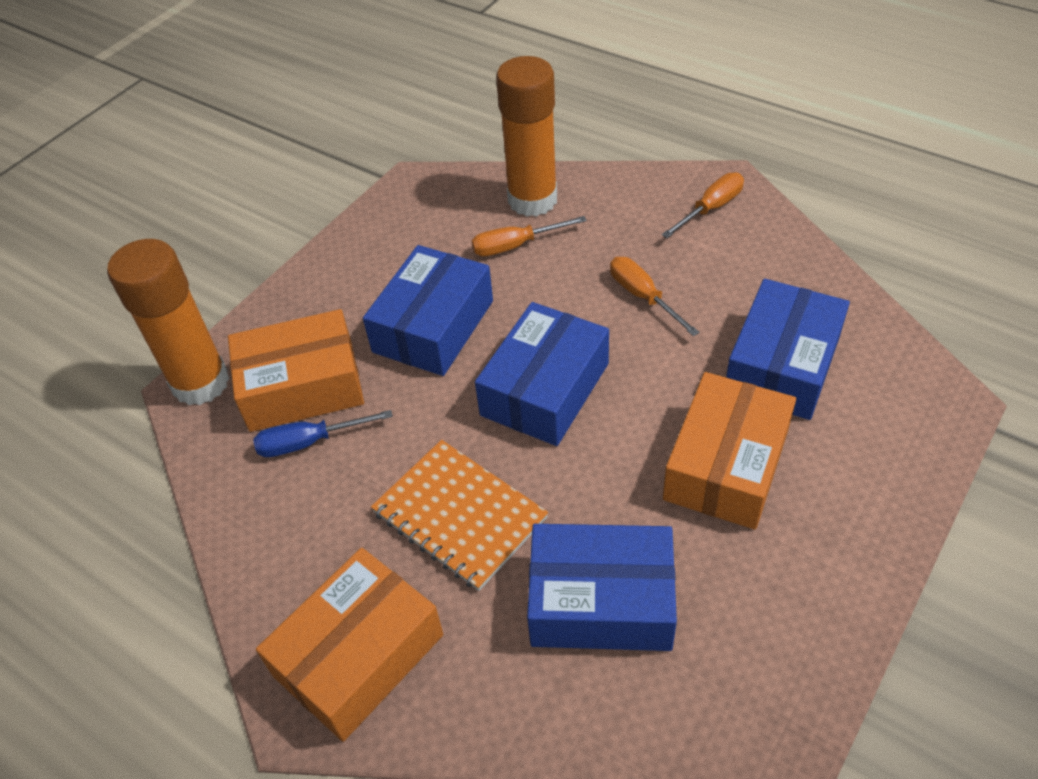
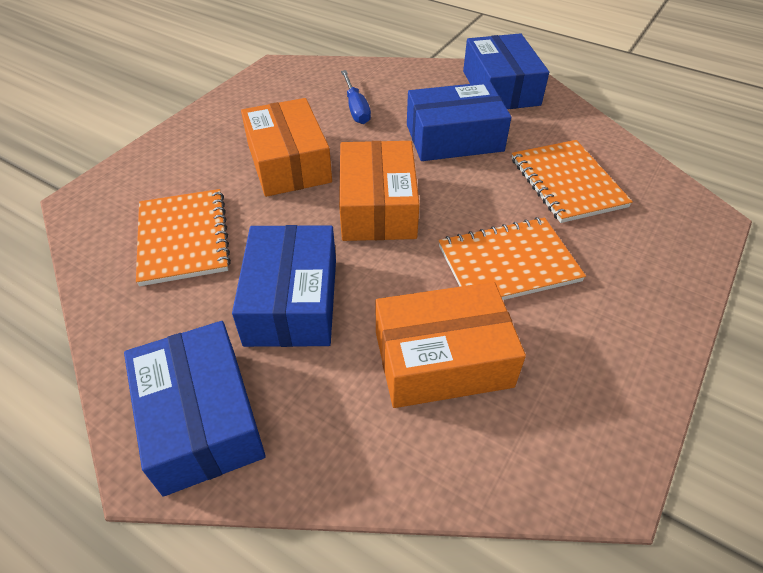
orange glue stick: 2 -> 0
orange notebook: 1 -> 3
orange screwdriver: 3 -> 0

